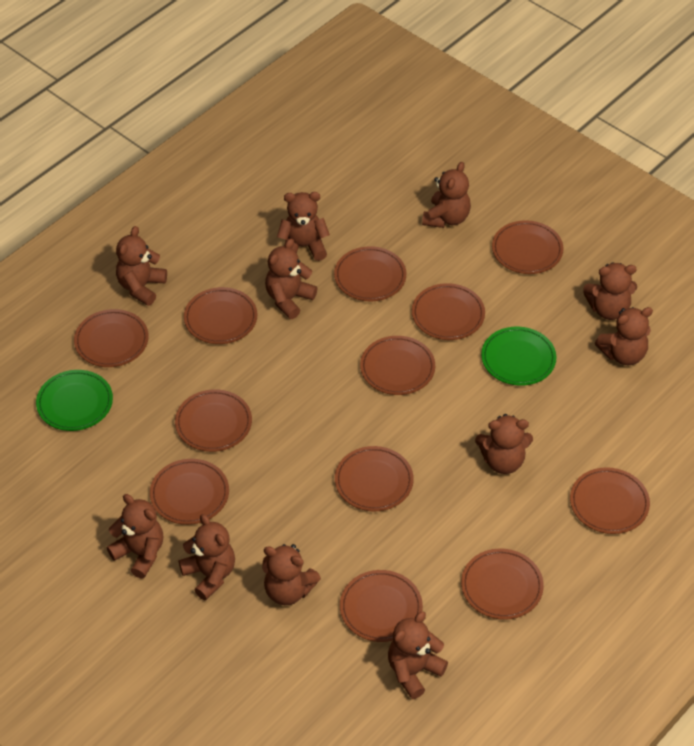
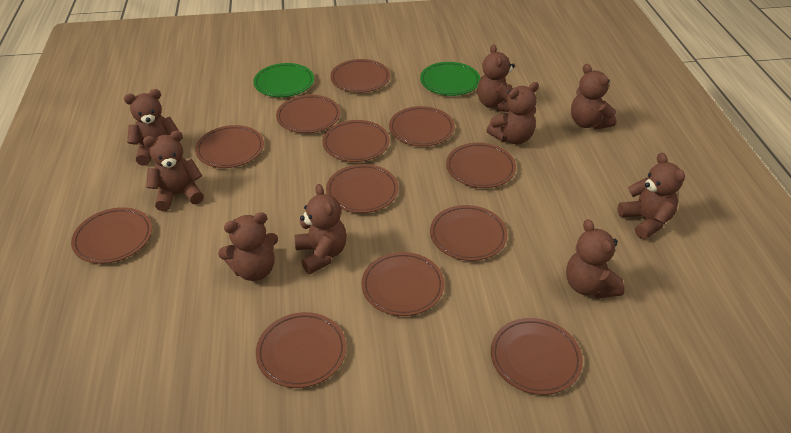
brown teddy bear: 11 -> 9

